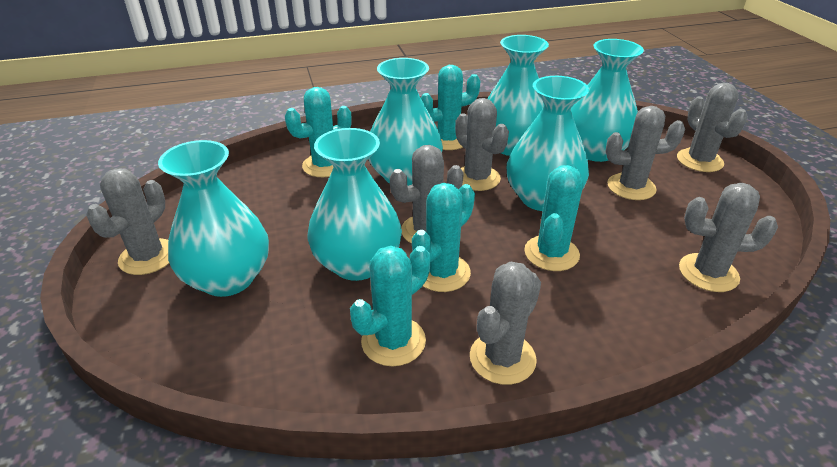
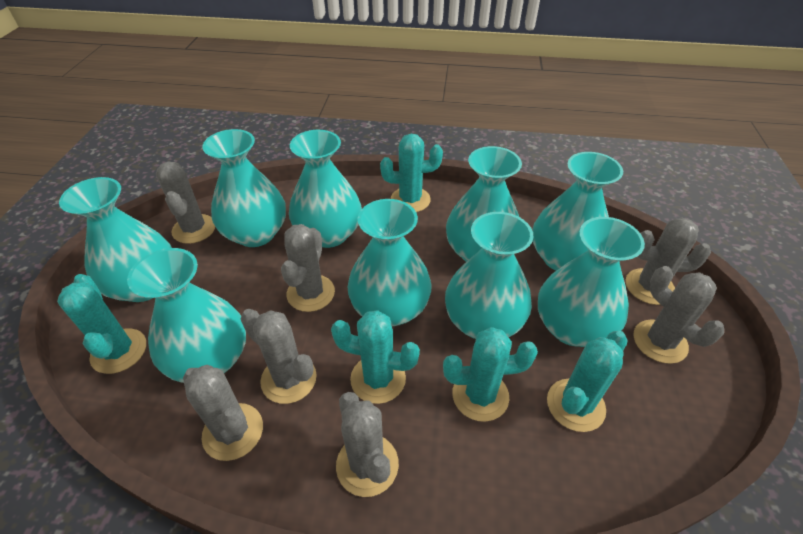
turquoise vase: 6 -> 9

